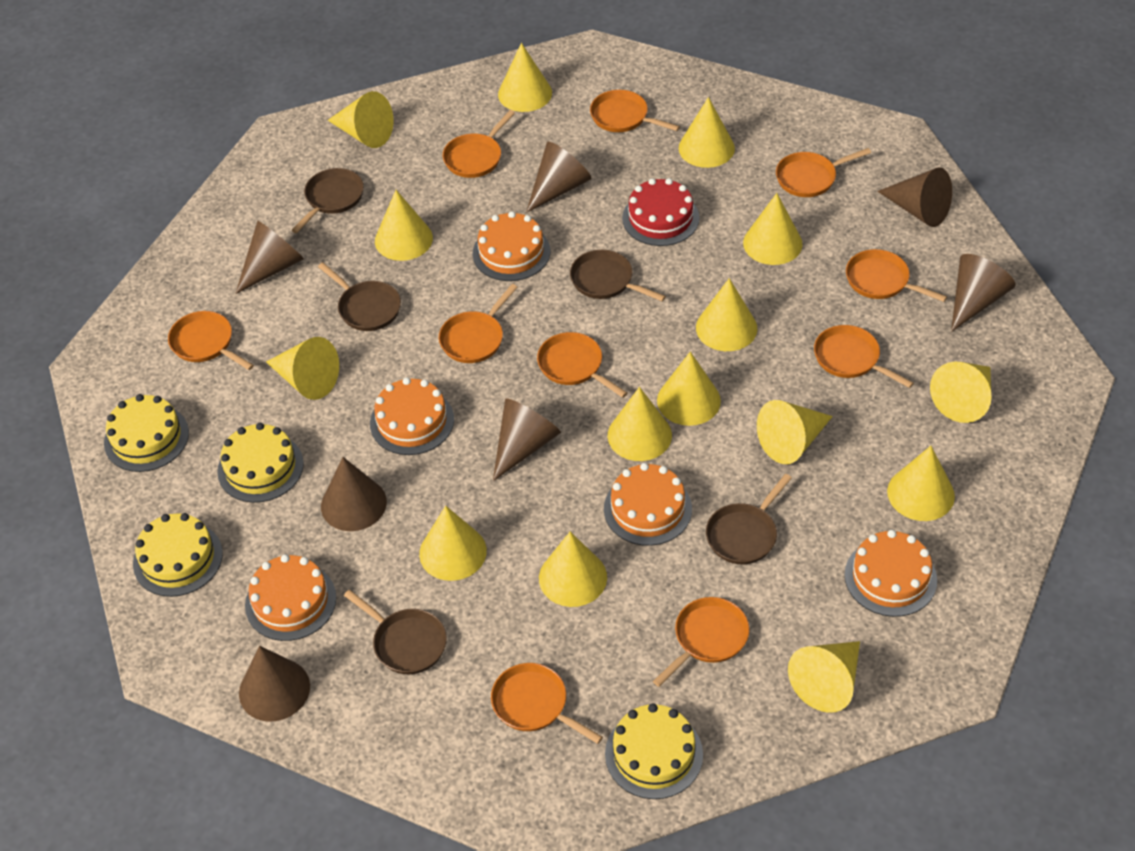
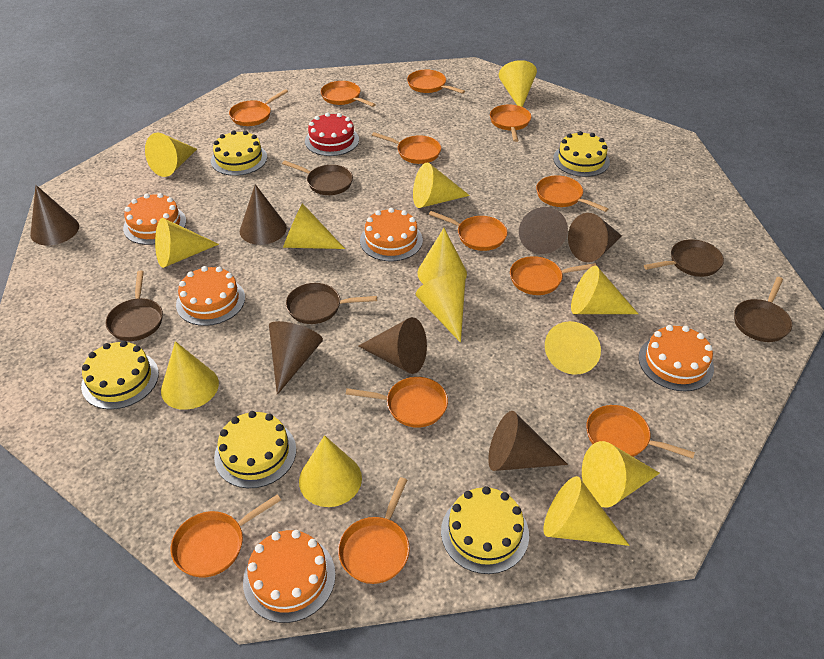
orange pan: 10 -> 12
yellow cake: 4 -> 5
yellow cone: 15 -> 13

